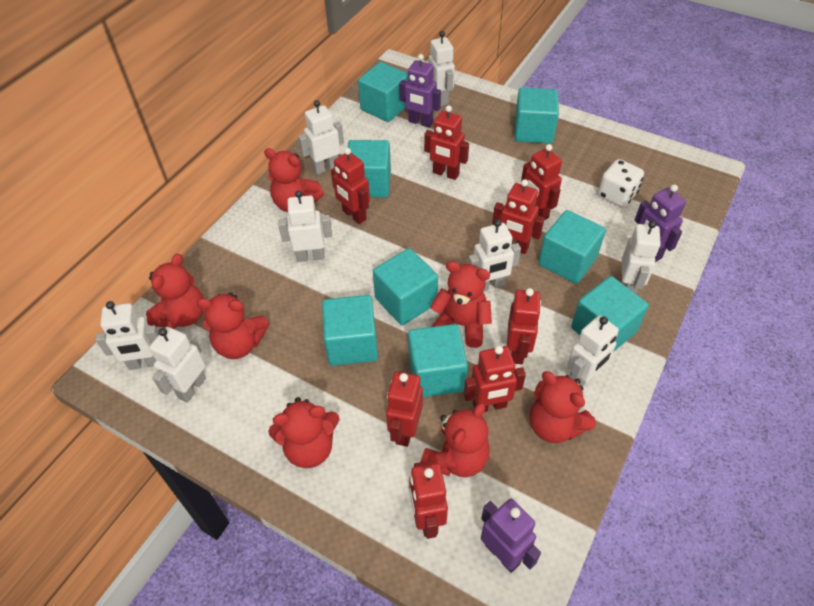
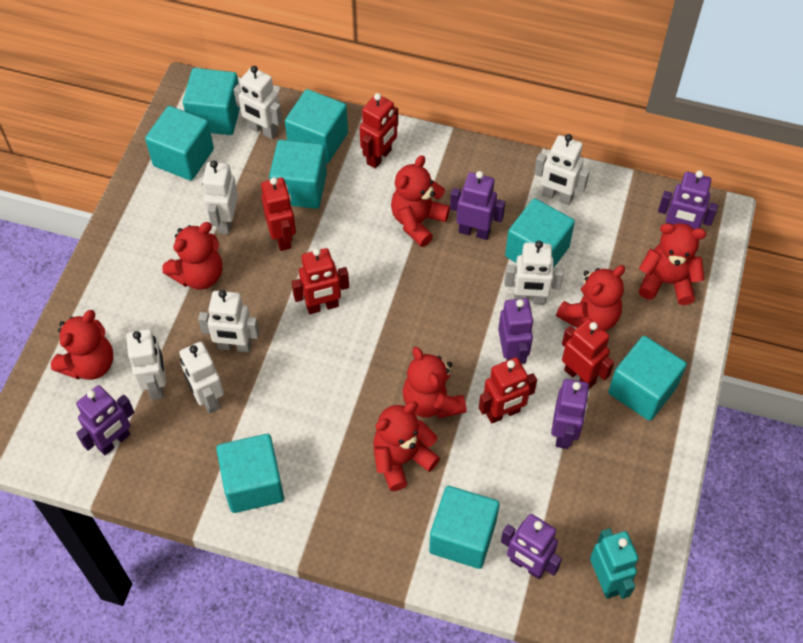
purple robot: 3 -> 6
red robot: 8 -> 5
turquoise robot: 0 -> 1
white dice: 1 -> 0
white robot: 8 -> 7

